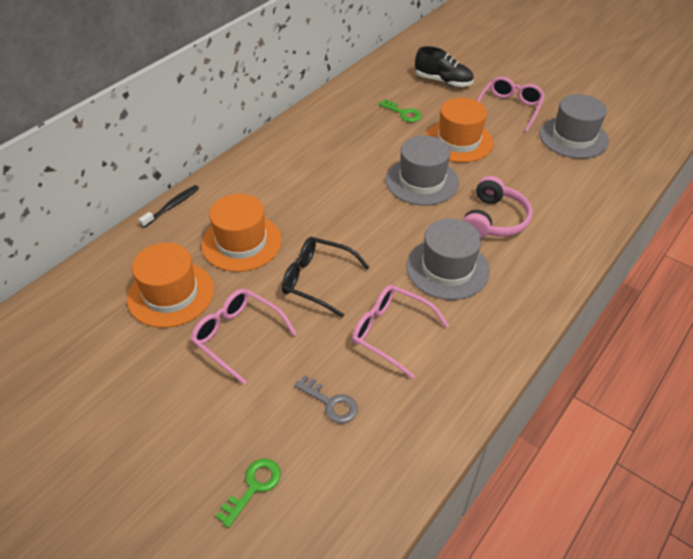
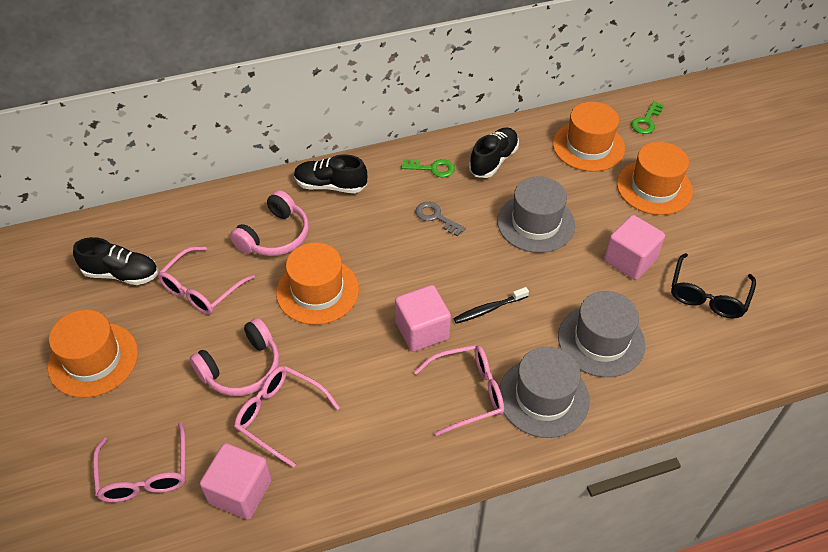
black shoe: 1 -> 3
orange hat: 3 -> 4
pink cube: 0 -> 3
pink glasses: 3 -> 4
pink headphones: 1 -> 2

